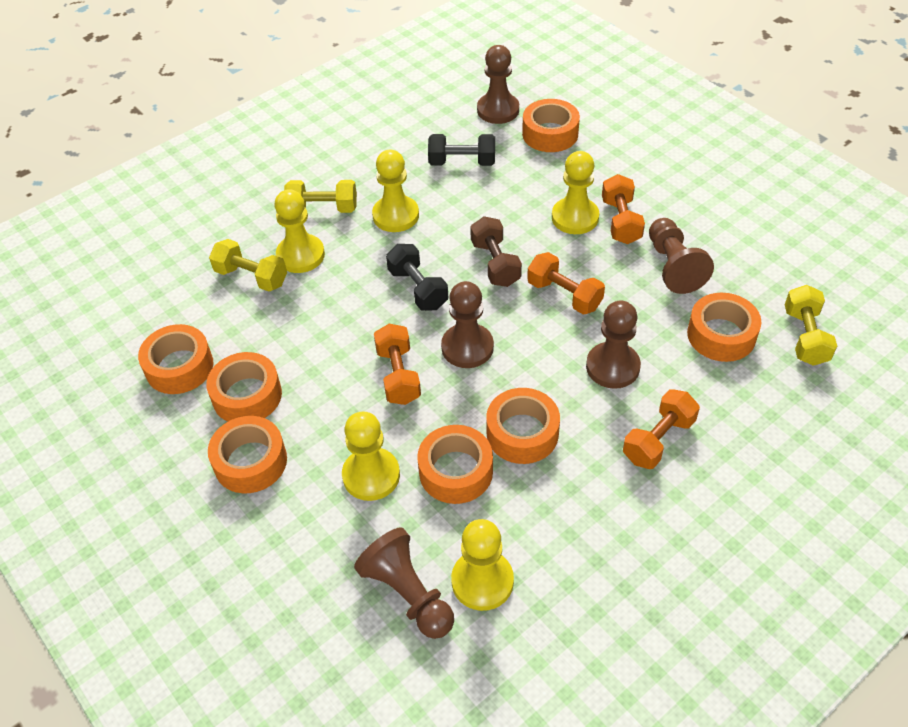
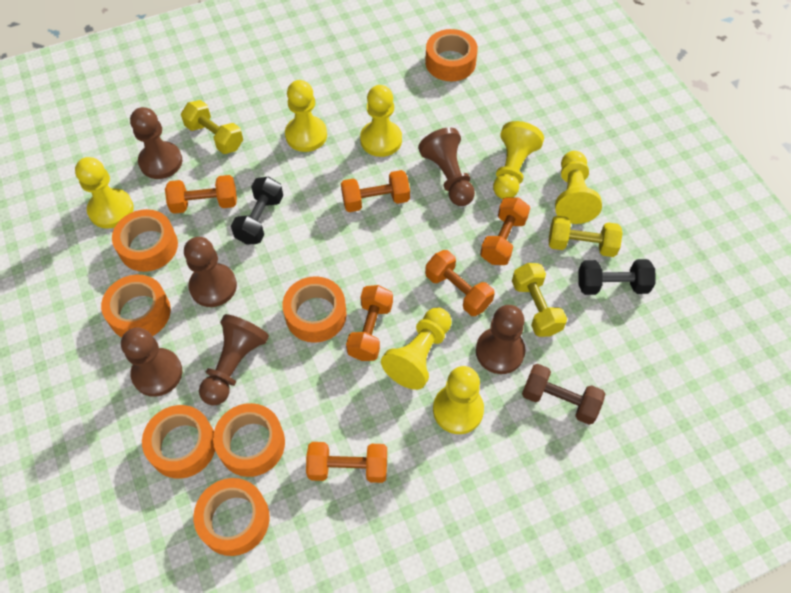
brown pawn: 5 -> 6
orange dumbbell: 4 -> 6
yellow pawn: 5 -> 7

